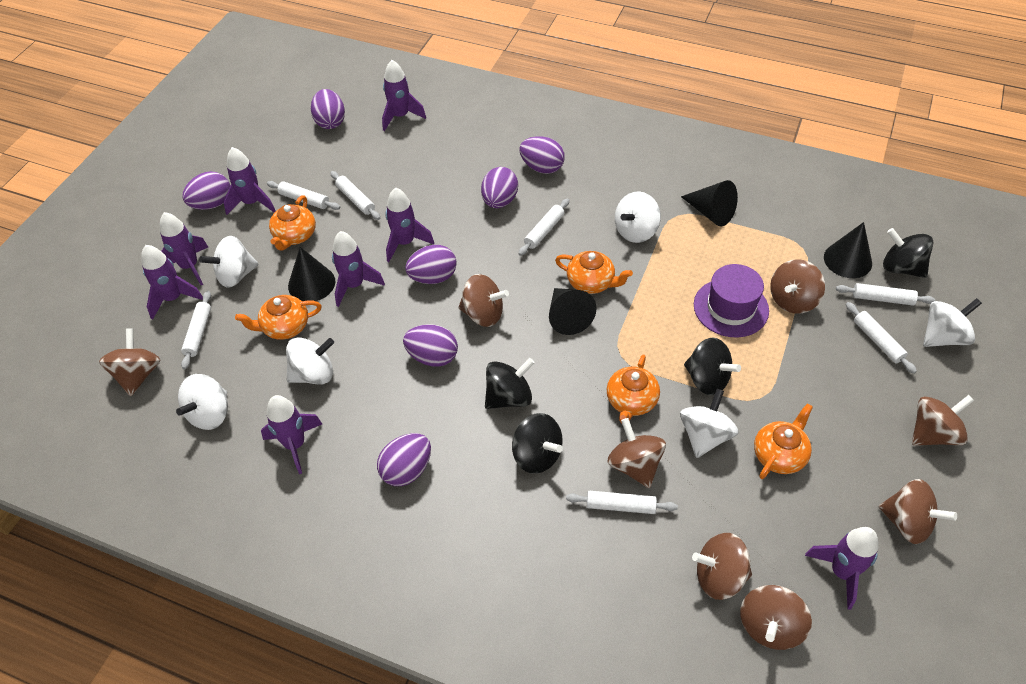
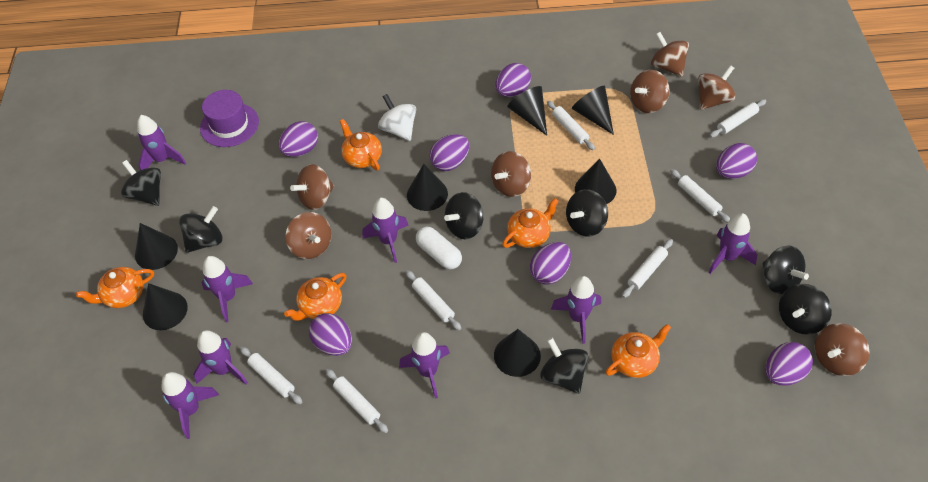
black cone: 4 -> 7
black spinning top: 4 -> 7
brown spinning top: 8 -> 7
white capsule: 0 -> 1
white spinning top: 6 -> 1

